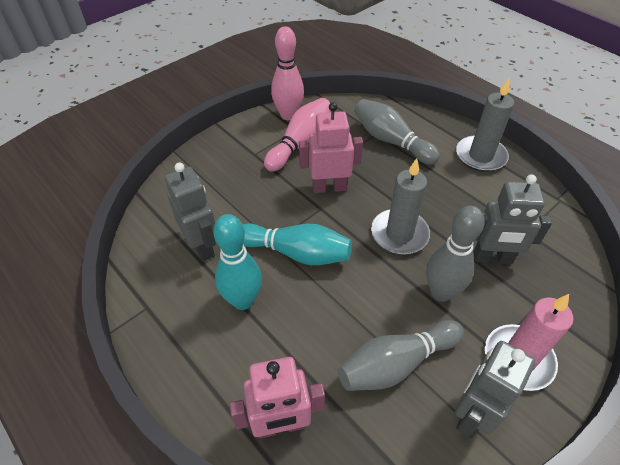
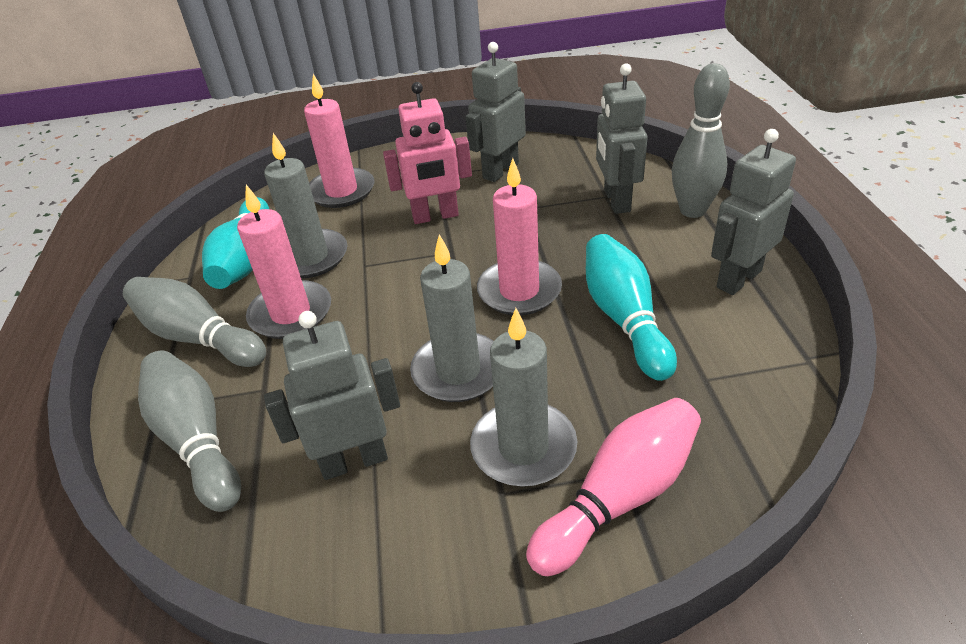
grey candle: 2 -> 3
grey robot: 3 -> 4
pink bowling pin: 2 -> 1
pink candle: 1 -> 3
pink robot: 2 -> 1

